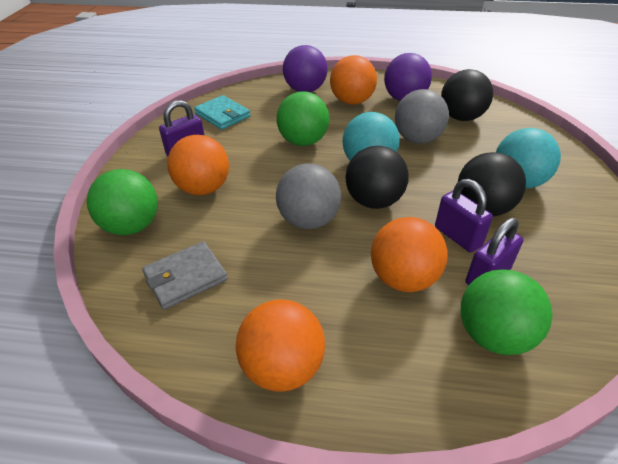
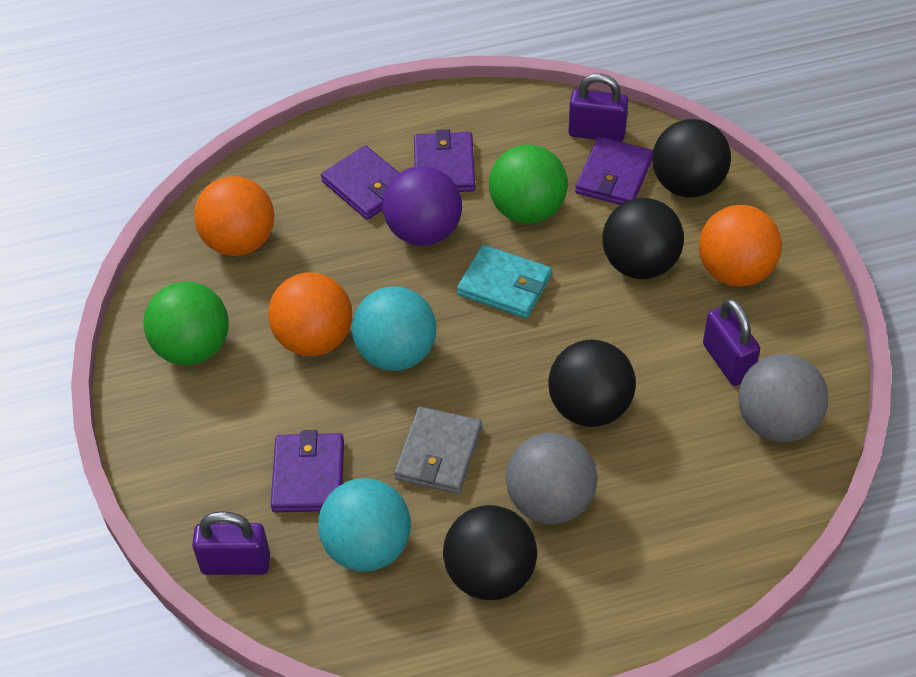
black ball: 3 -> 4
green ball: 3 -> 2
orange ball: 4 -> 3
purple ball: 2 -> 1
purple wallet: 0 -> 4

